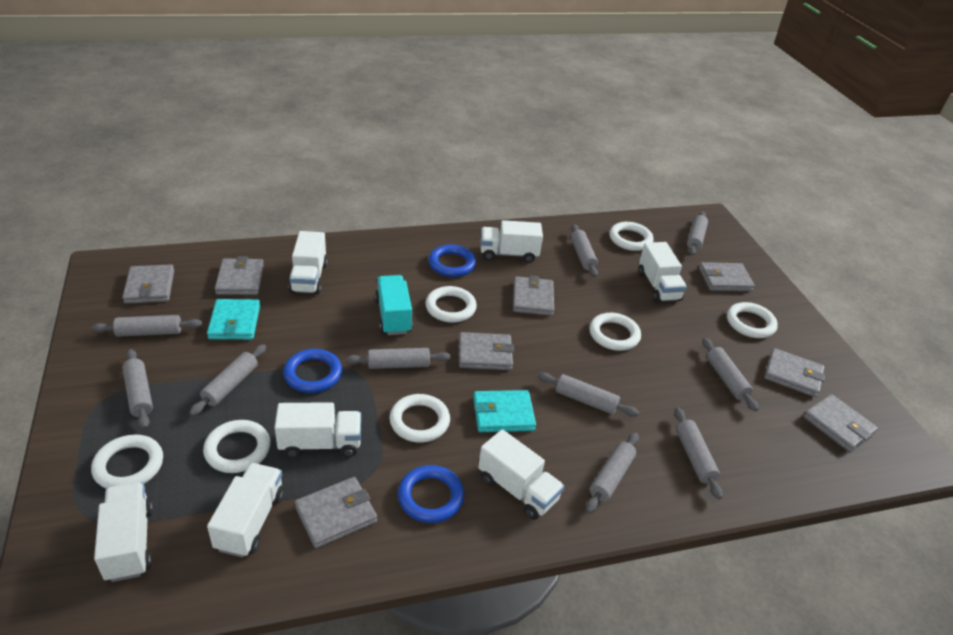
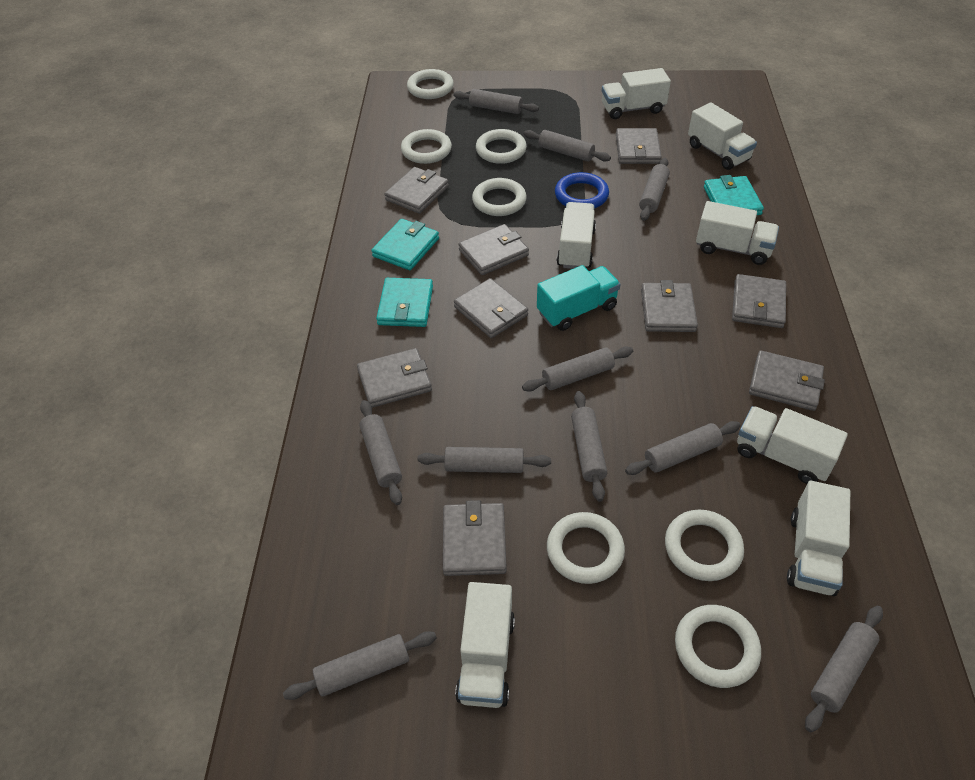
blue ring: 3 -> 1
grey wallet: 8 -> 9
turquoise wallet: 2 -> 3

